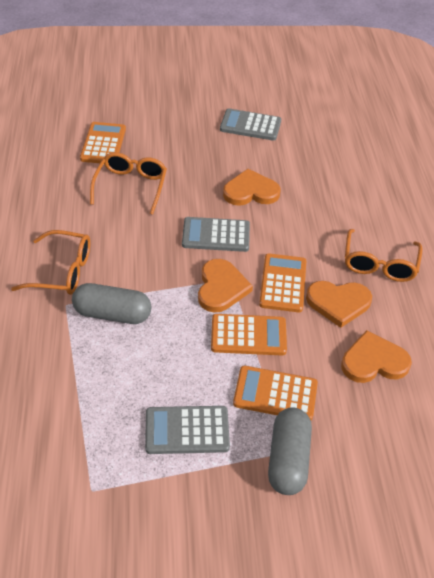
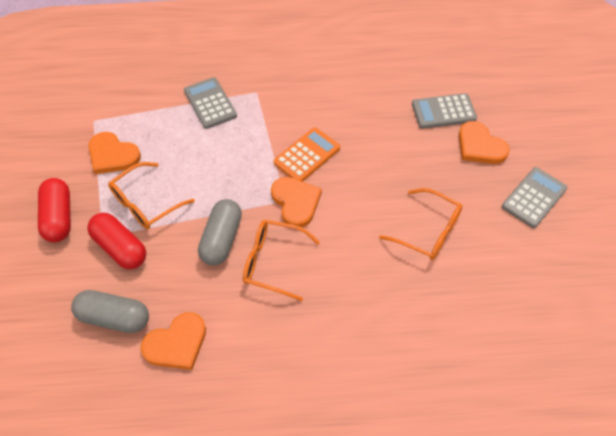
orange calculator: 4 -> 1
red capsule: 0 -> 2

